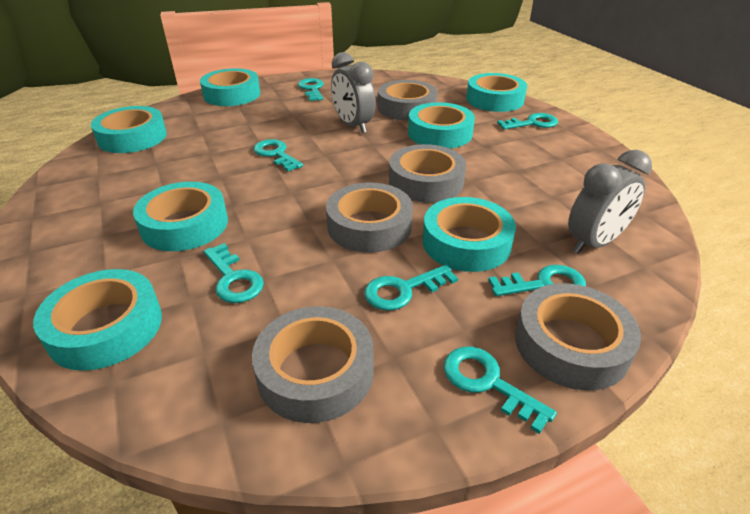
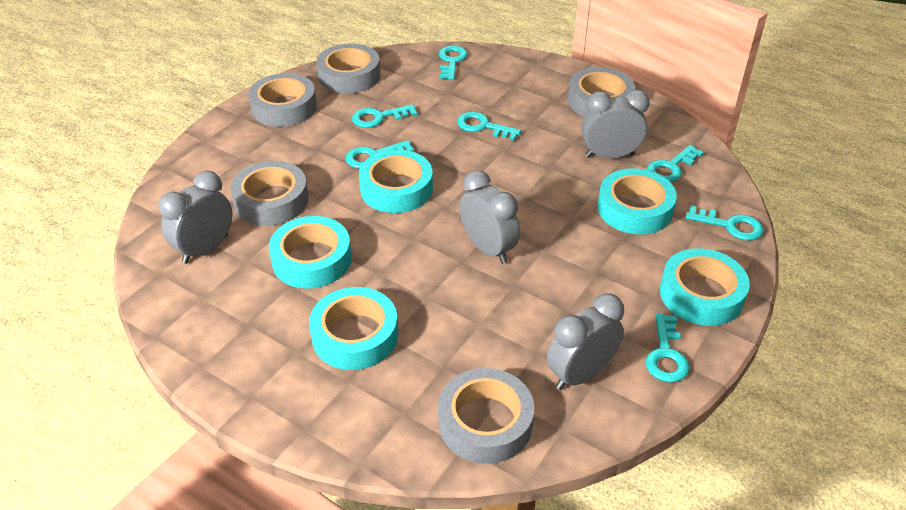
grey clock: 2 -> 4
turquoise tape: 7 -> 5

